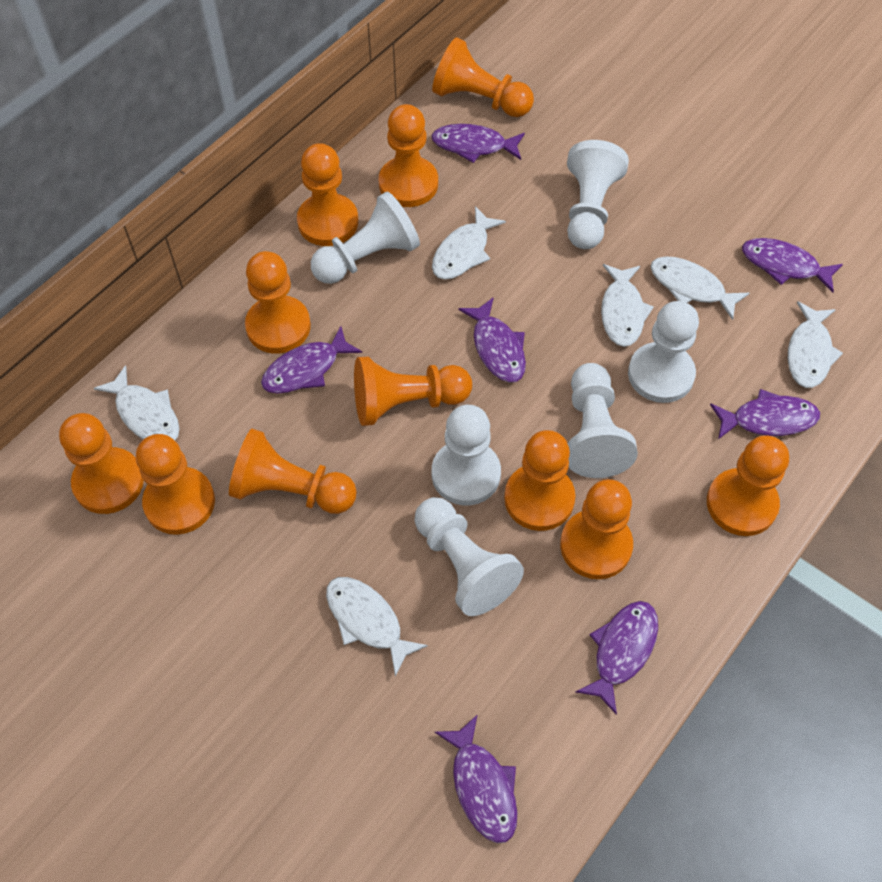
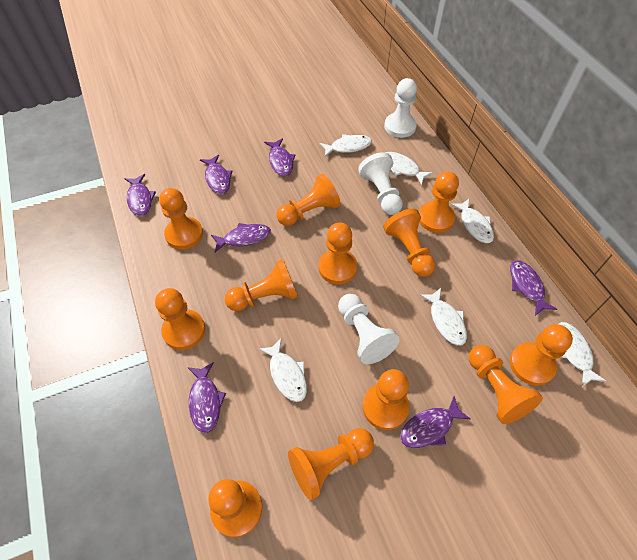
orange pawn: 11 -> 12
white pawn: 6 -> 3

